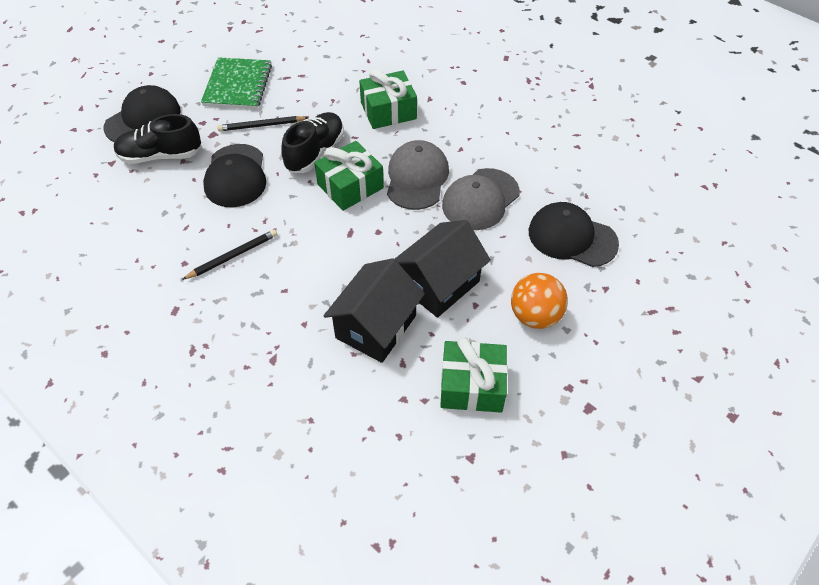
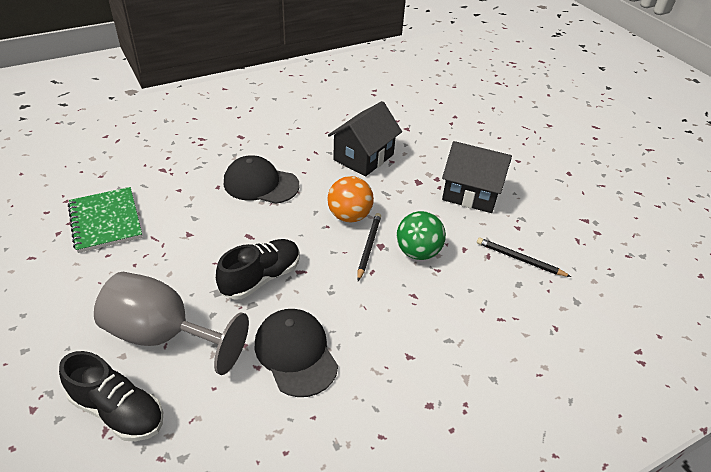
black cap: 3 -> 2
green ball: 0 -> 1
green gift: 3 -> 0
grey cap: 2 -> 0
grey goblet: 0 -> 1

